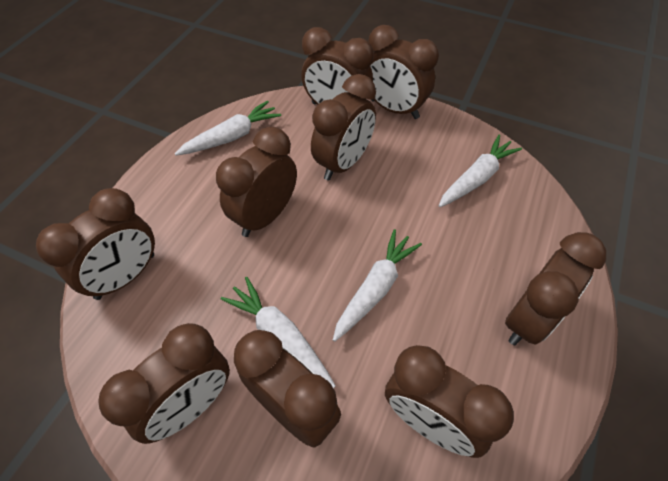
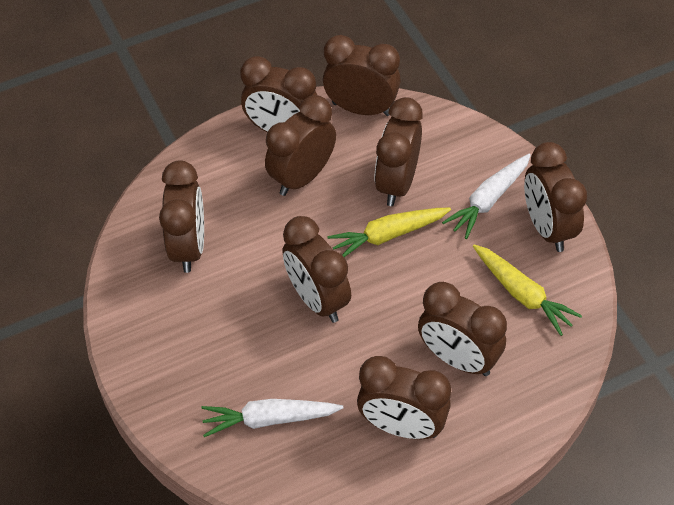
white carrot: 4 -> 2
yellow carrot: 0 -> 2

